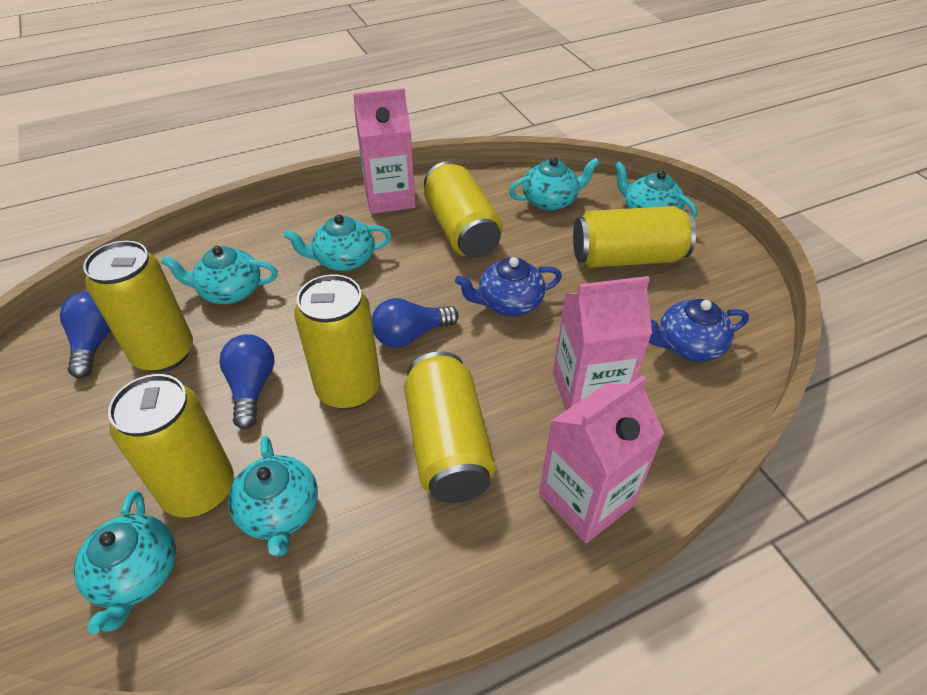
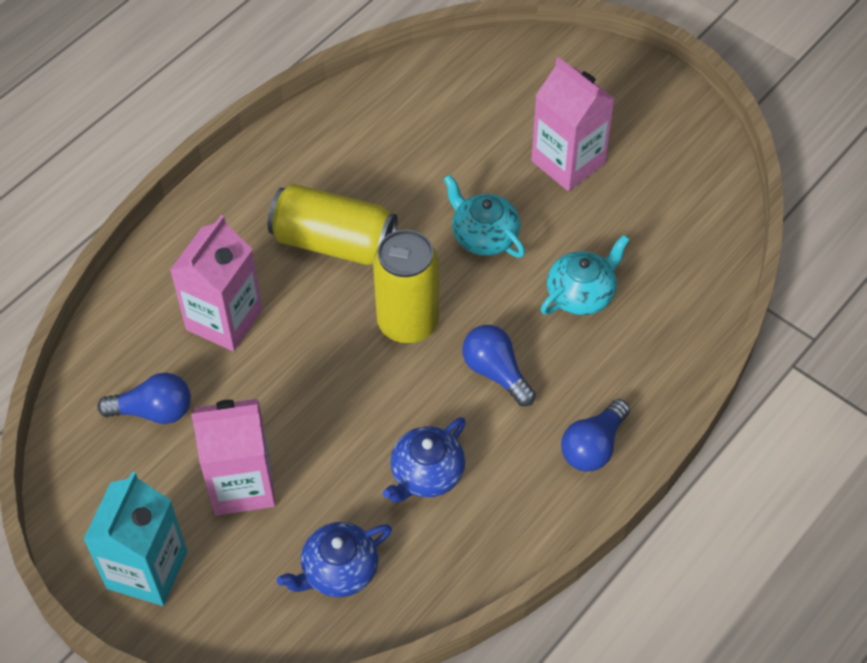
turquoise carton: 0 -> 1
turquoise teapot: 6 -> 2
yellow can: 6 -> 2

